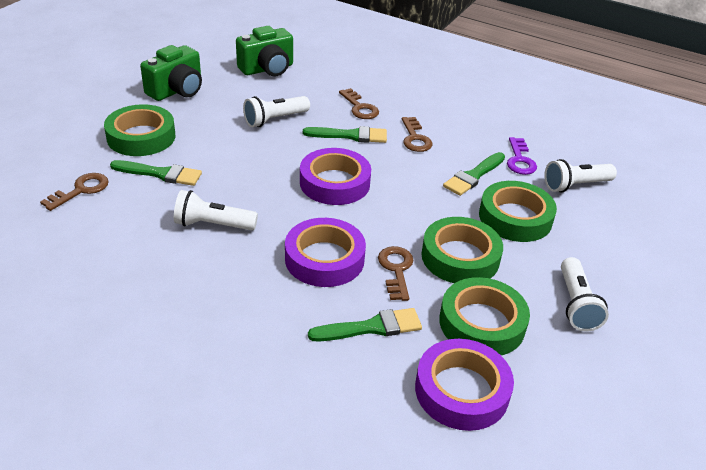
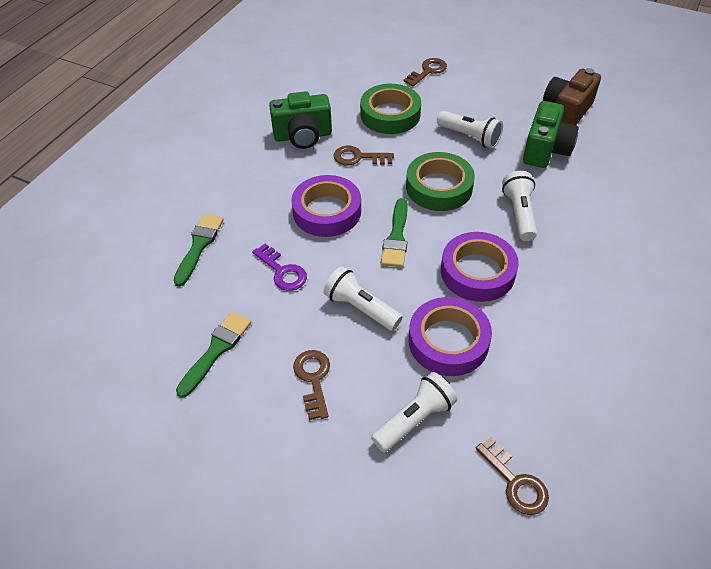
brown camera: 0 -> 1
green brush: 4 -> 3
green tape: 4 -> 2

